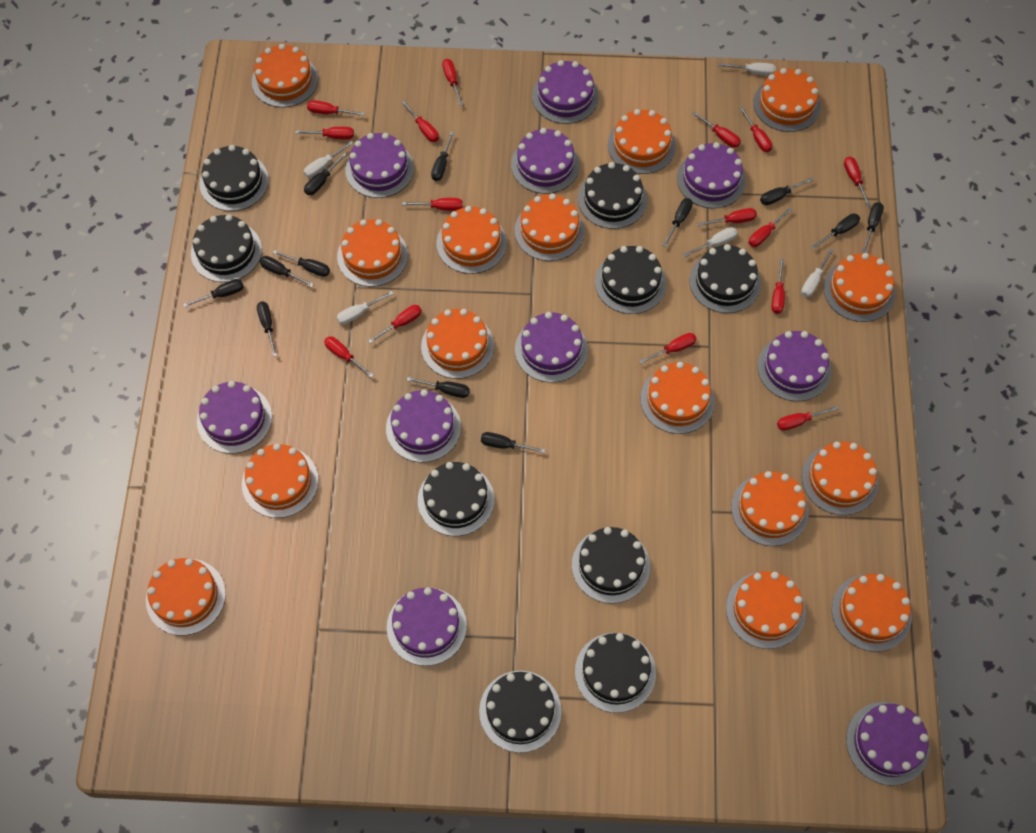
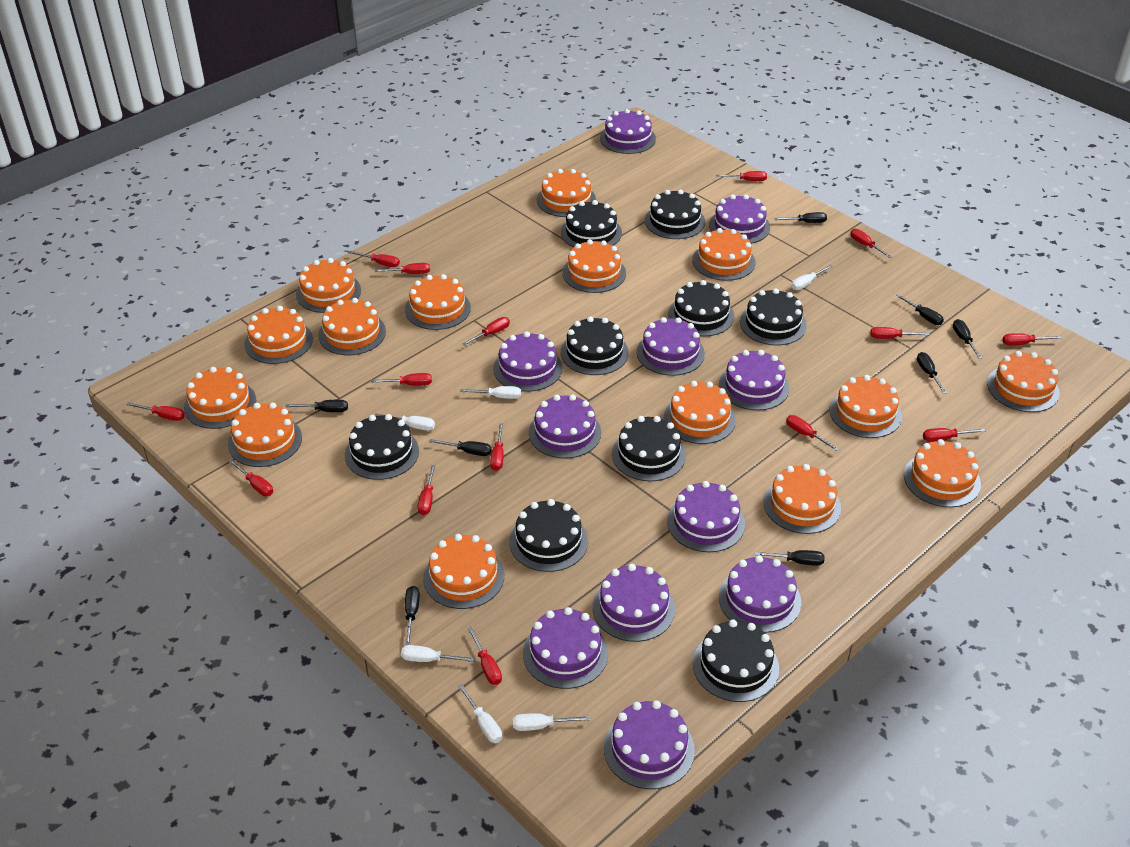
black screwdriver: 12 -> 8
purple cake: 10 -> 11
white screwdriver: 5 -> 6

